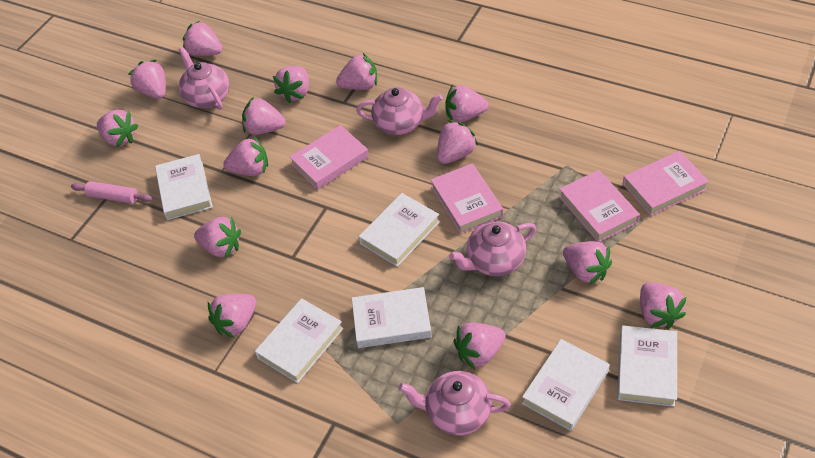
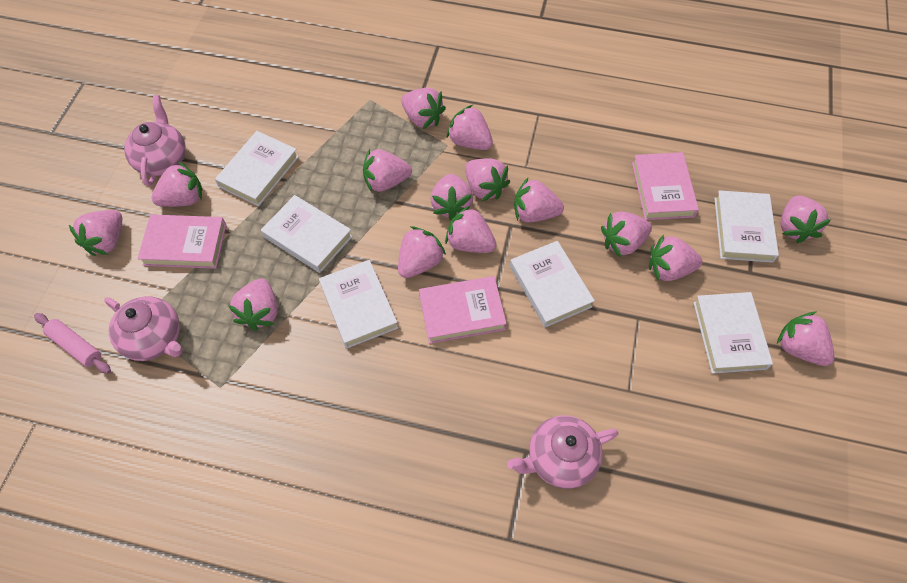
pink book: 4 -> 3
pink strawberry: 14 -> 15
pink teapot: 4 -> 3

